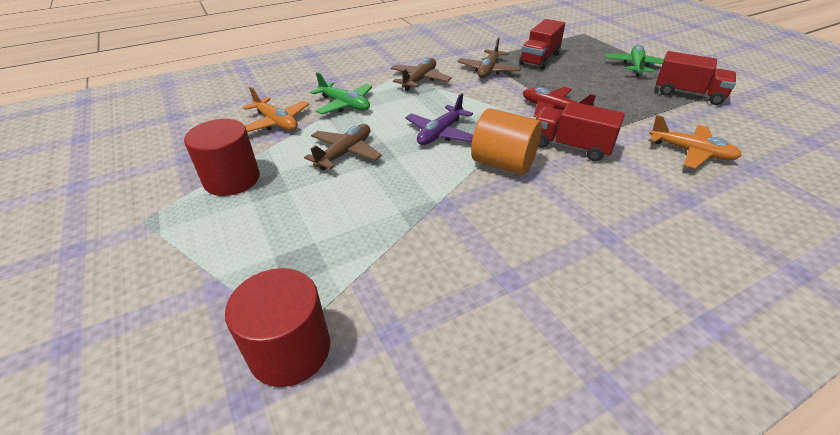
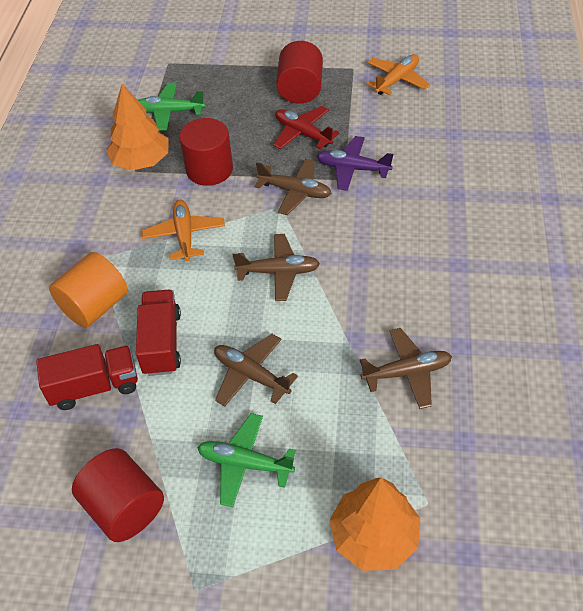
brown plane: 3 -> 4
orange tree: 0 -> 2
red cylinder: 2 -> 3
red truck: 3 -> 2

